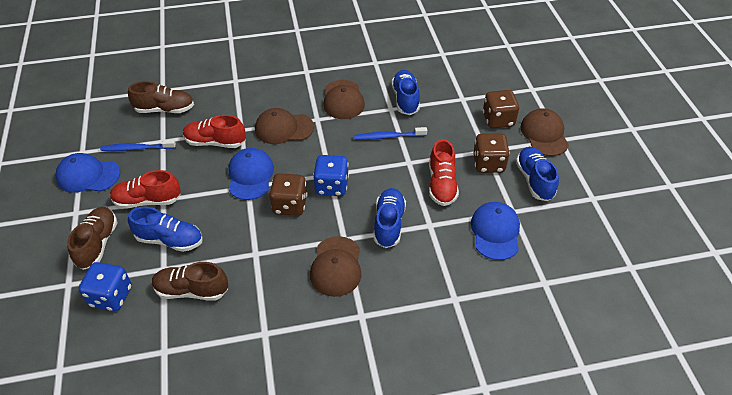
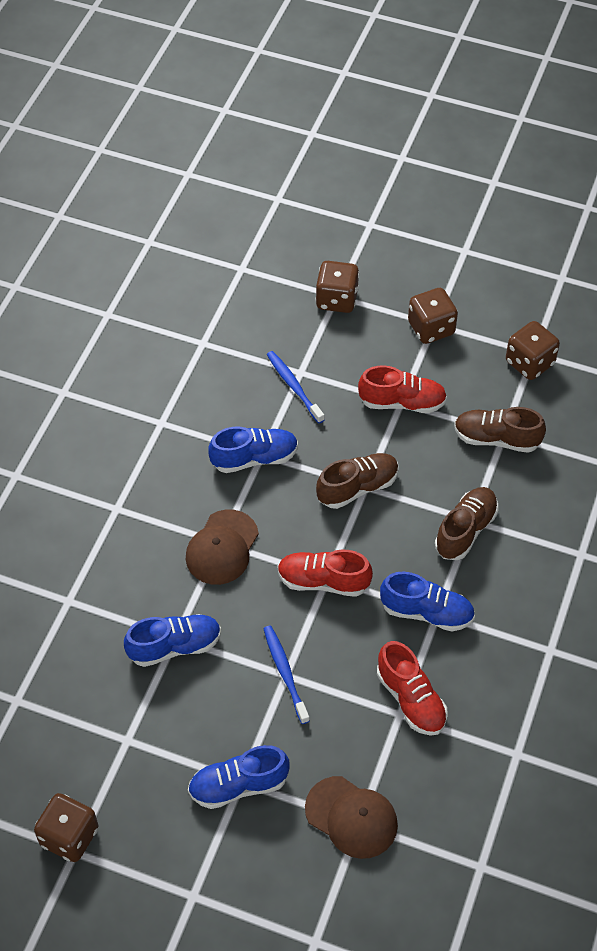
blue cap: 3 -> 0
blue dice: 2 -> 0
brown cap: 4 -> 2
brown dice: 3 -> 4

